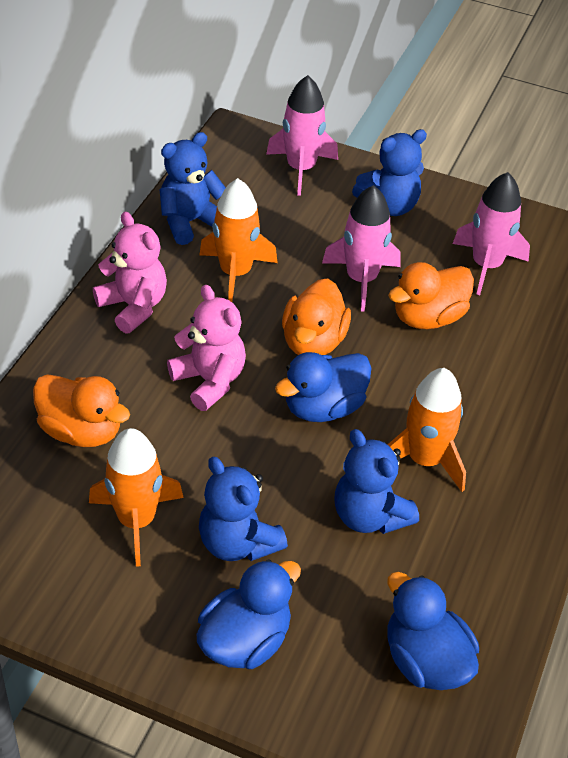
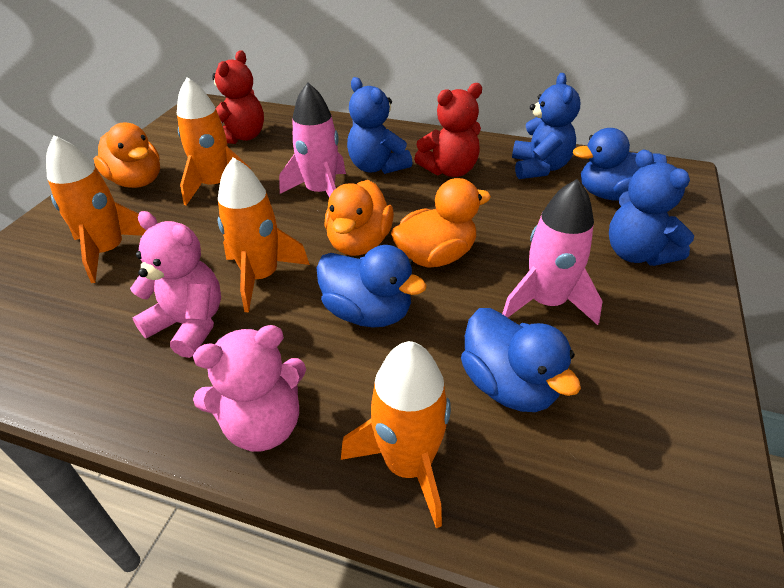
blue teddy bear: 4 -> 3
orange rocket: 3 -> 4
pink rocket: 3 -> 2
red teddy bear: 0 -> 2

